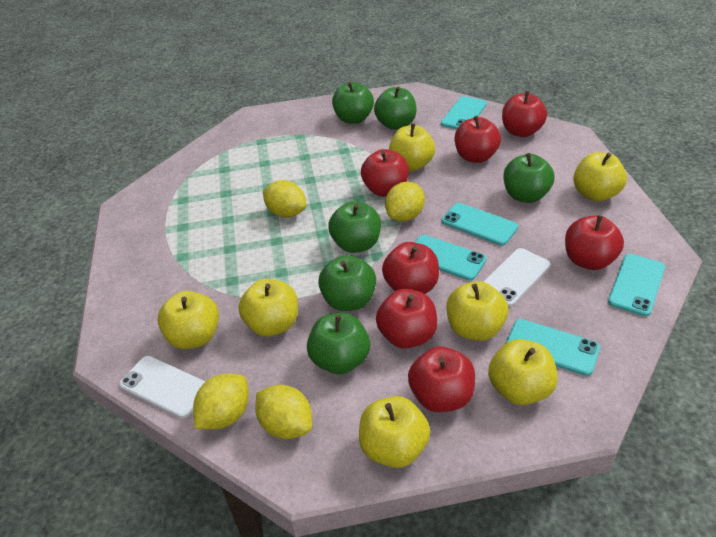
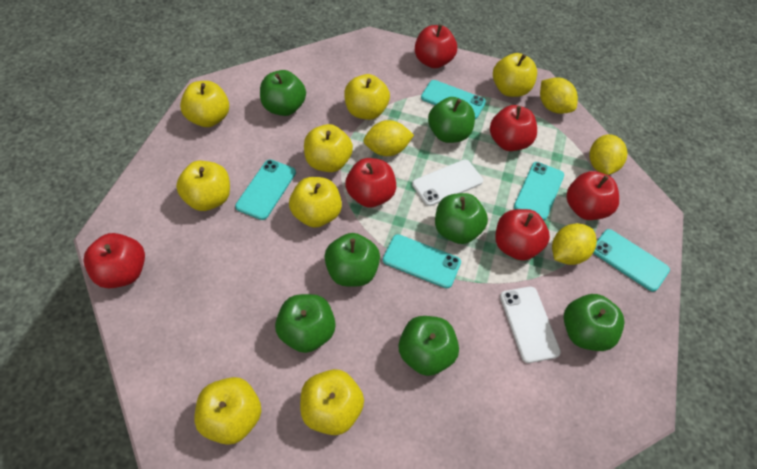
green apple: 6 -> 7
red apple: 7 -> 6
yellow apple: 7 -> 8

